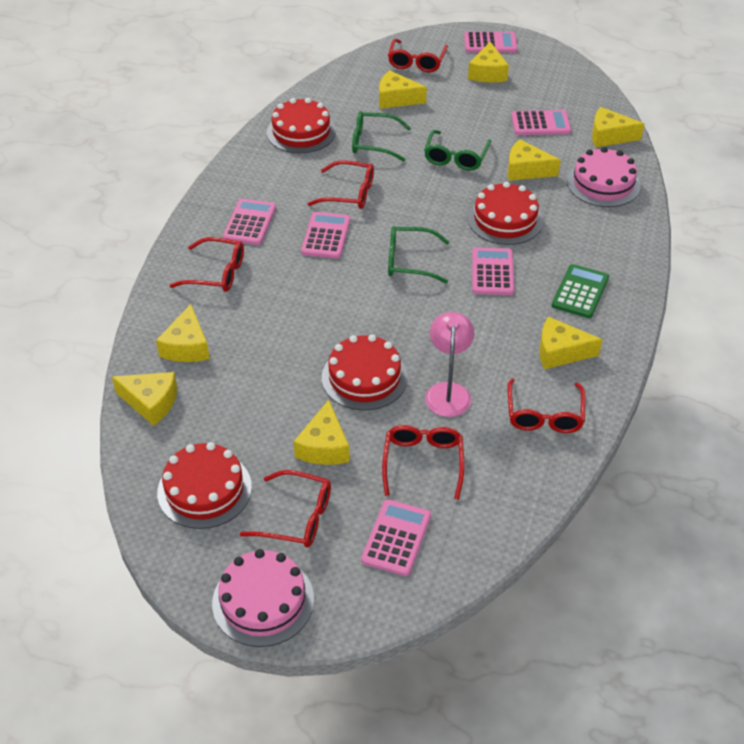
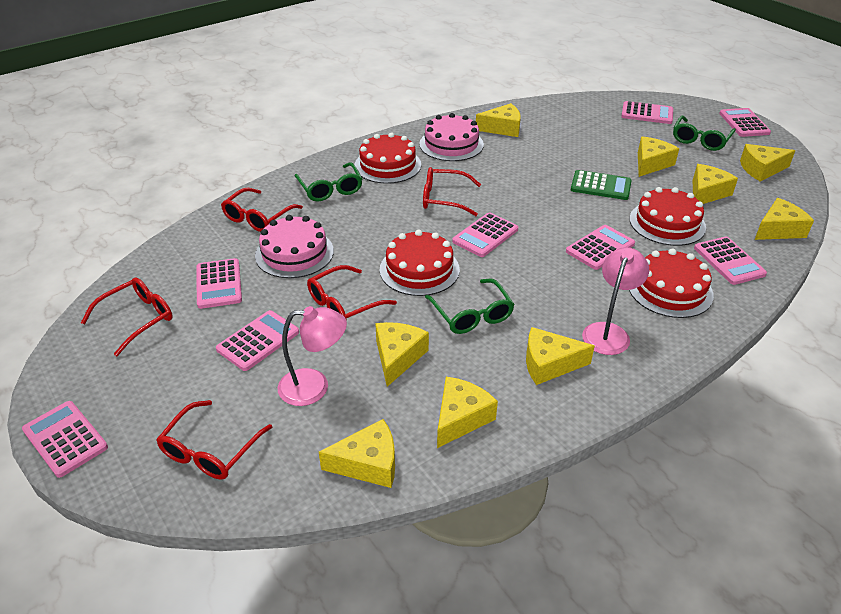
pink calculator: 6 -> 8
pink lamp: 1 -> 2
red glasses: 6 -> 5
yellow cheese: 8 -> 9

